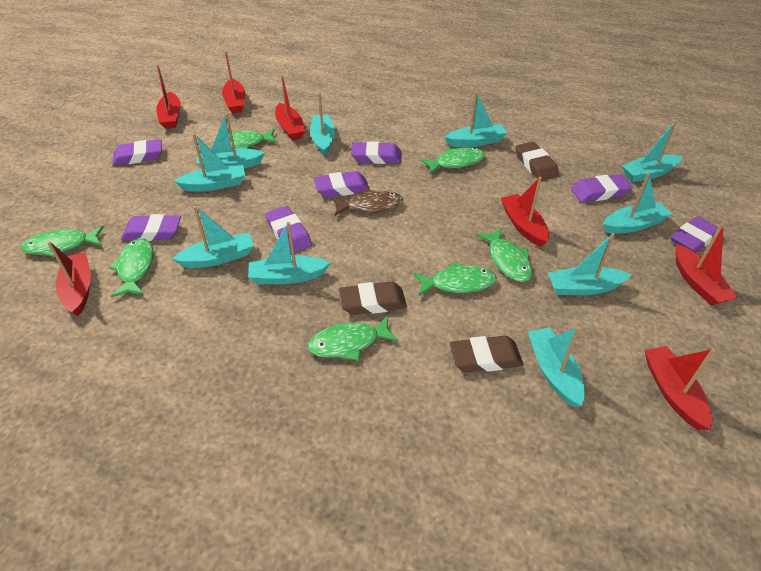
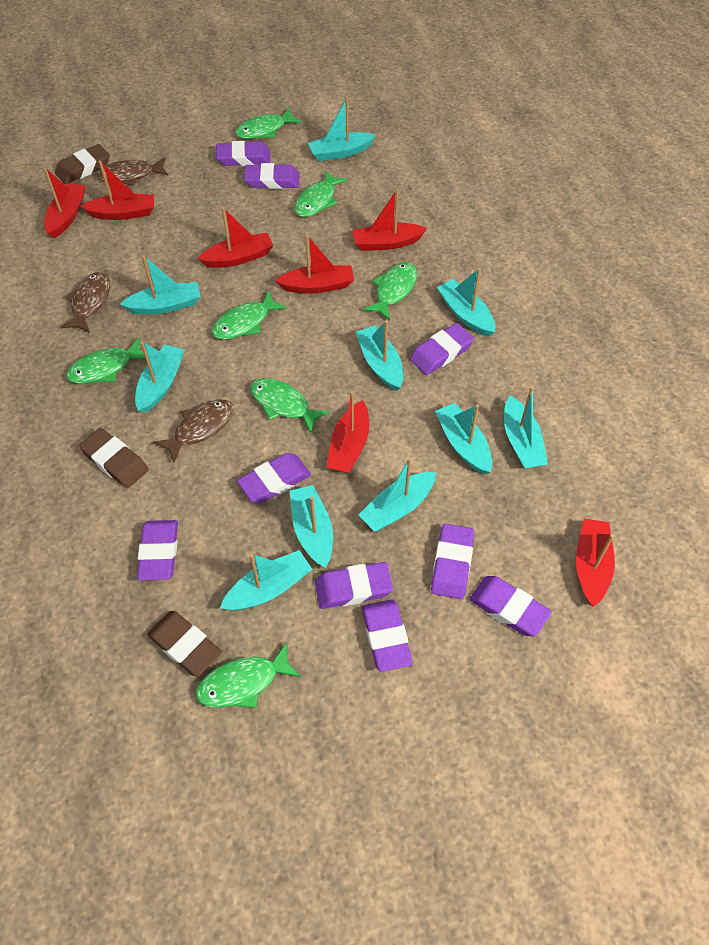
brown fish: 1 -> 3
purple eraser: 7 -> 9

